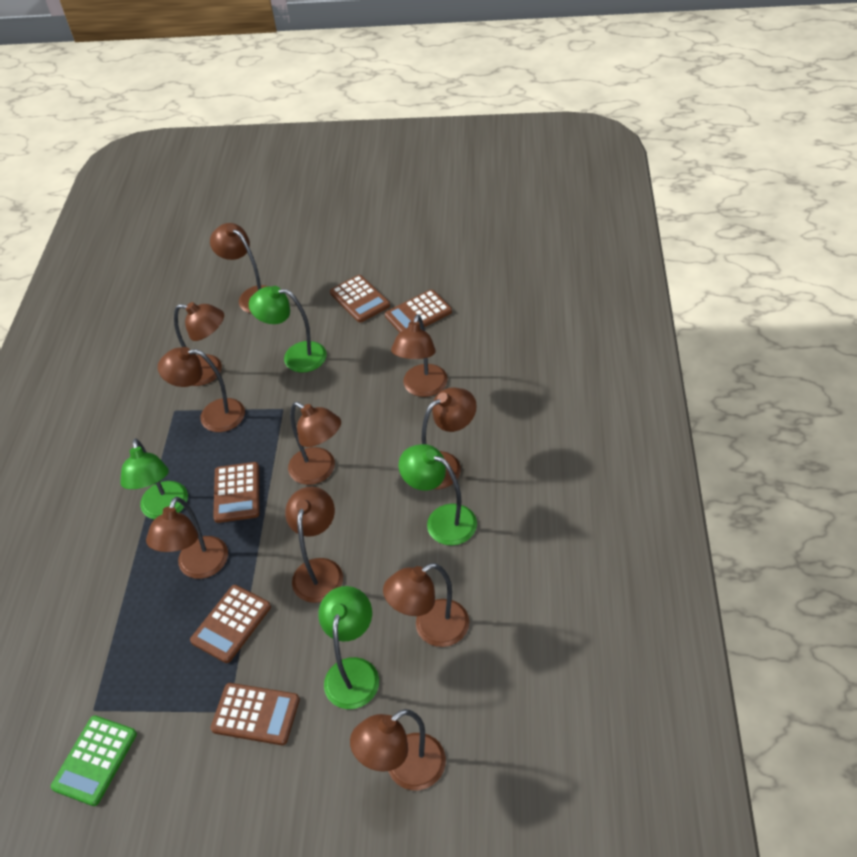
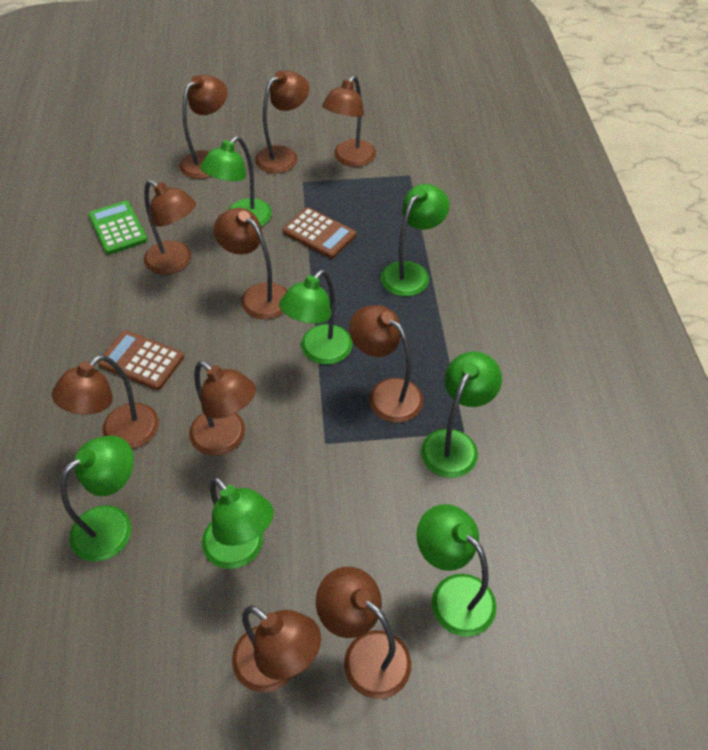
brown calculator: 5 -> 2
green lamp: 4 -> 7

